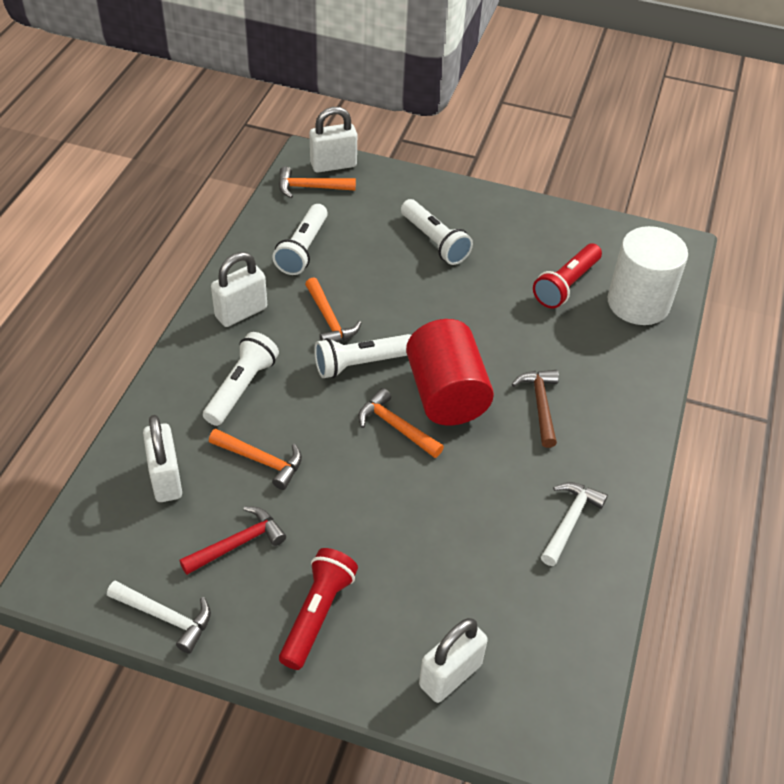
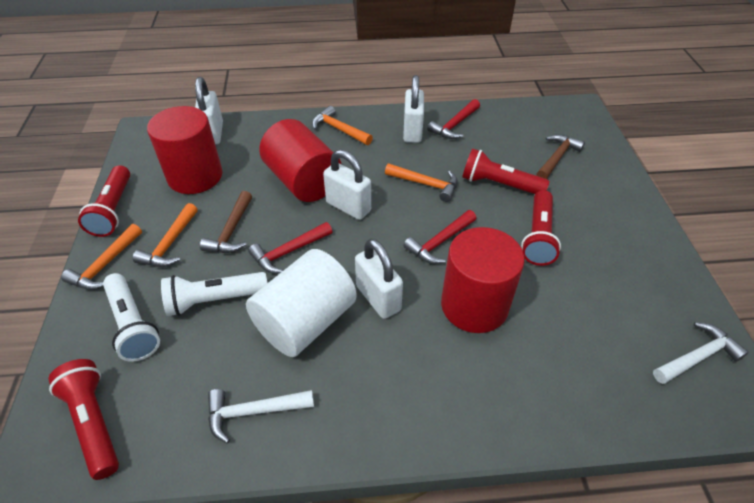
brown hammer: 1 -> 2
red cylinder: 1 -> 3
red flashlight: 2 -> 4
red hammer: 1 -> 3
white flashlight: 4 -> 2

